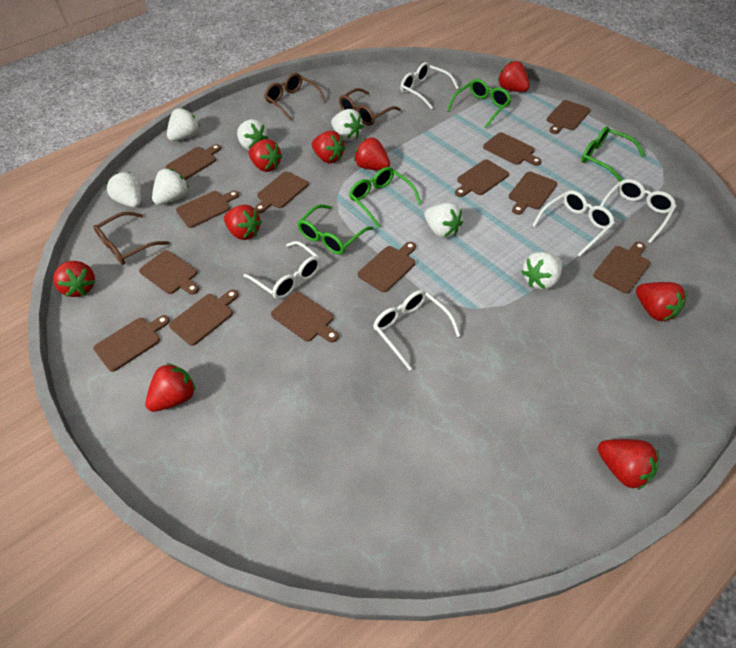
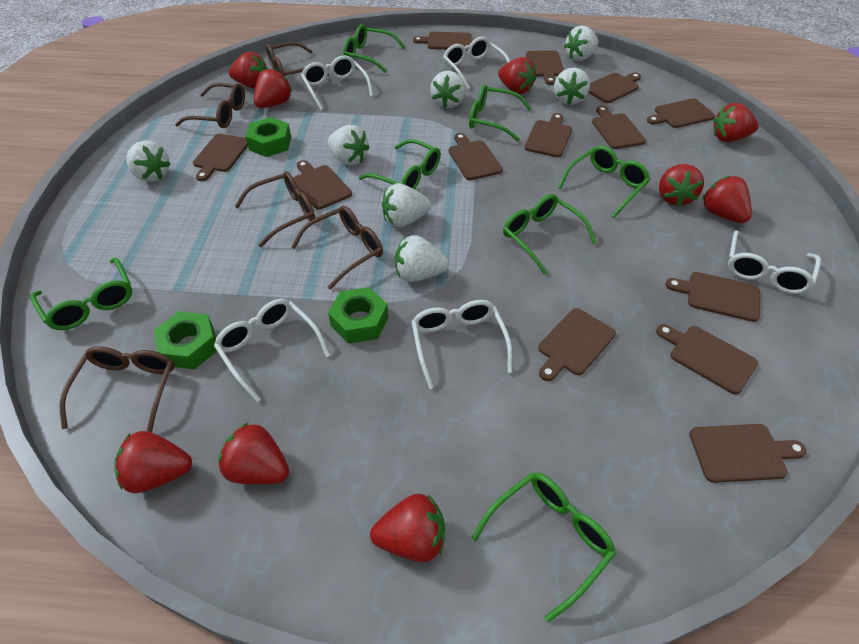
brown glasses: 3 -> 5
green glasses: 4 -> 7
green nut: 0 -> 3

